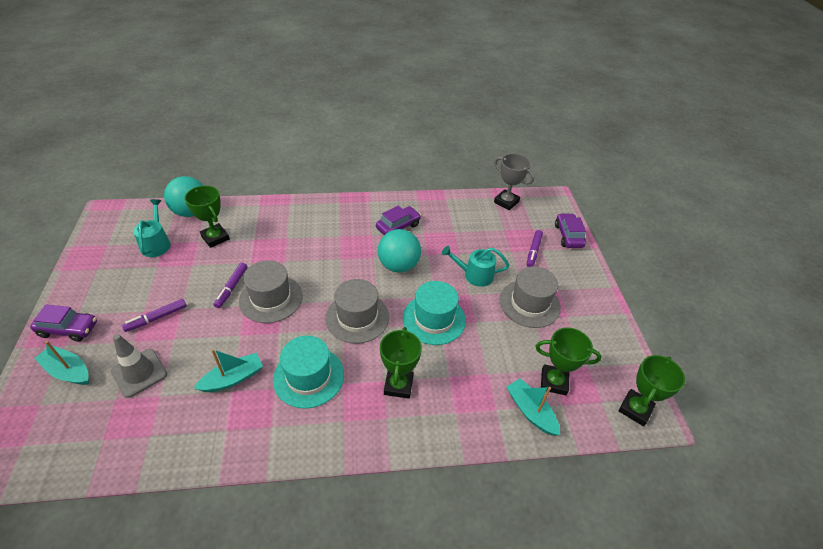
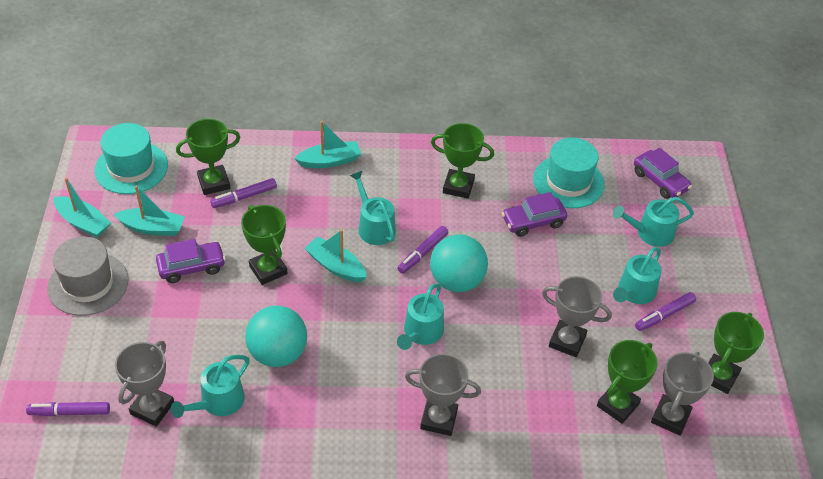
green trophy: 4 -> 5
grey hat: 3 -> 1
grey traffic cone: 1 -> 0
grey trophy: 1 -> 4
purple marker: 3 -> 4
turquoise boat: 3 -> 4
turquoise watering can: 2 -> 5

